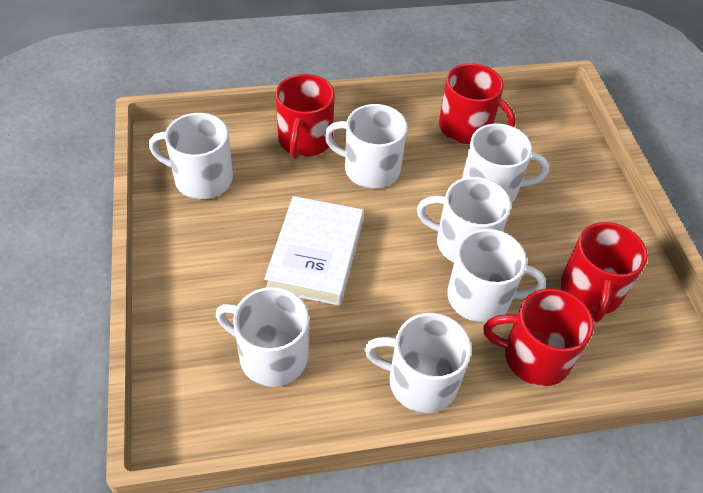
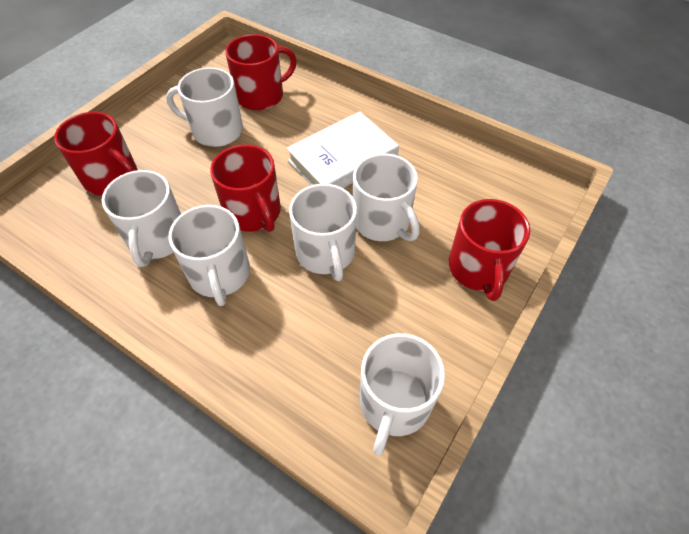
white mug: 7 -> 6

